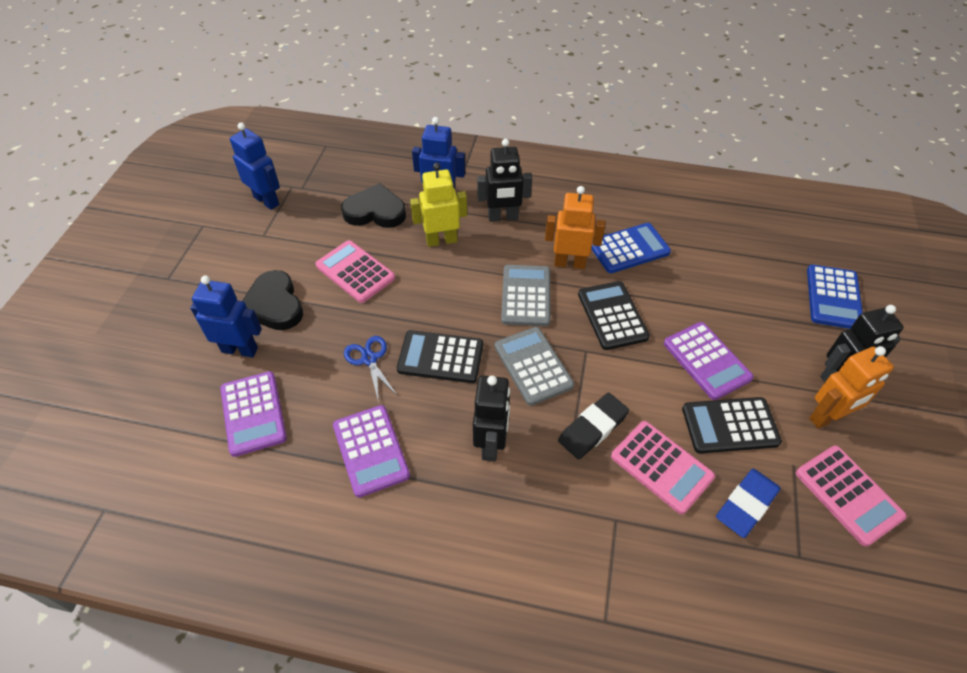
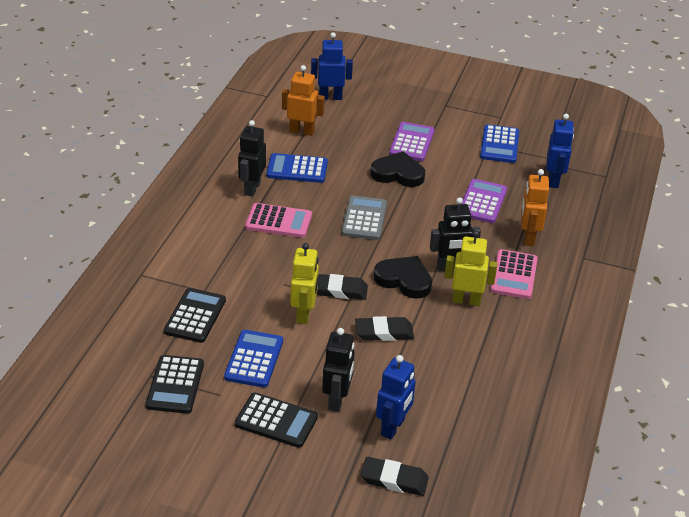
black eraser: 1 -> 3
blue calculator: 2 -> 3
blue eraser: 1 -> 0
blue scissors: 1 -> 0
grey calculator: 2 -> 1
pink calculator: 3 -> 2
purple calculator: 3 -> 2
yellow robot: 1 -> 2

